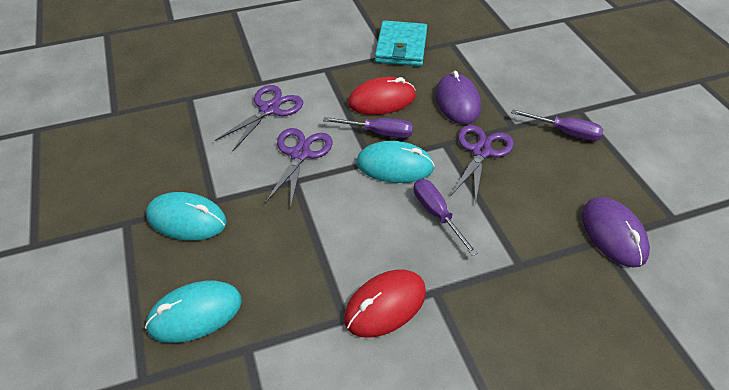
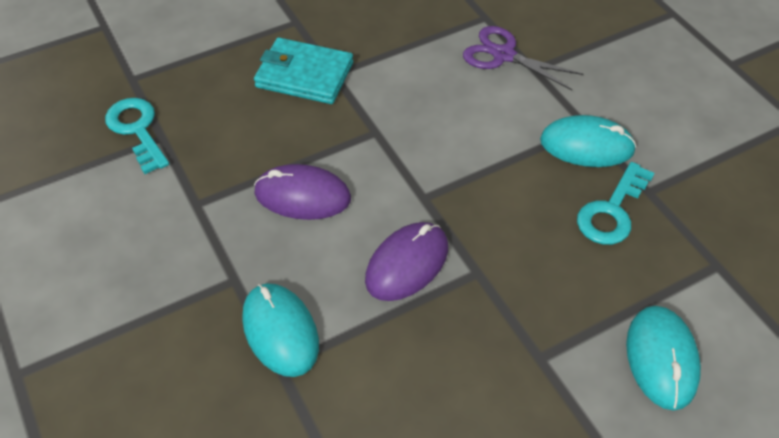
purple scissors: 3 -> 1
purple screwdriver: 3 -> 0
red mouse: 2 -> 0
turquoise key: 0 -> 2

